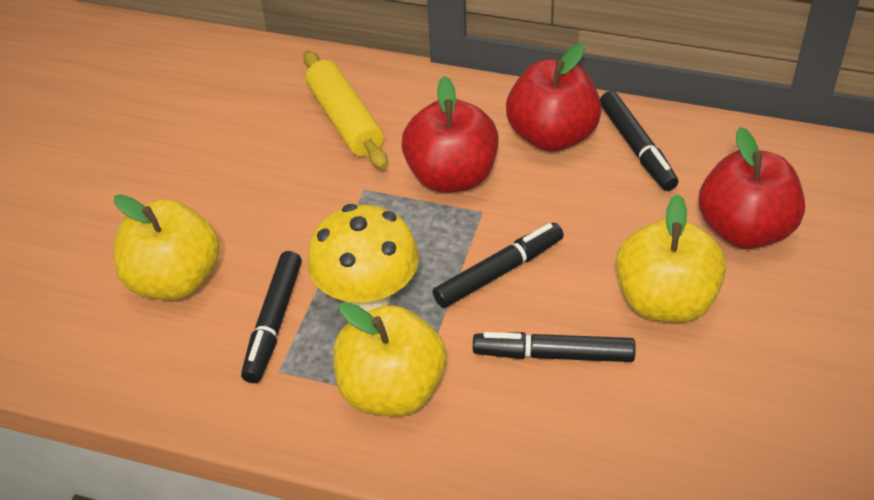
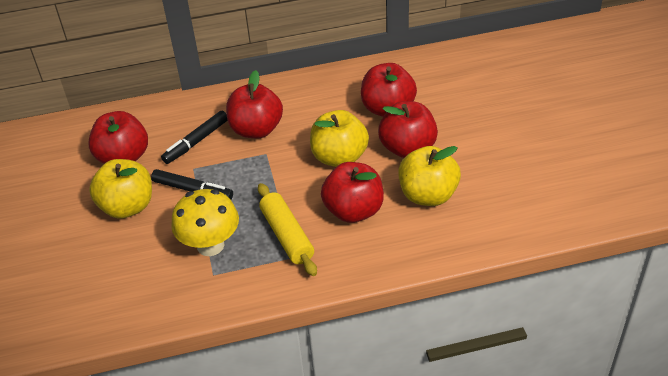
black marker: 4 -> 2
red apple: 3 -> 5

